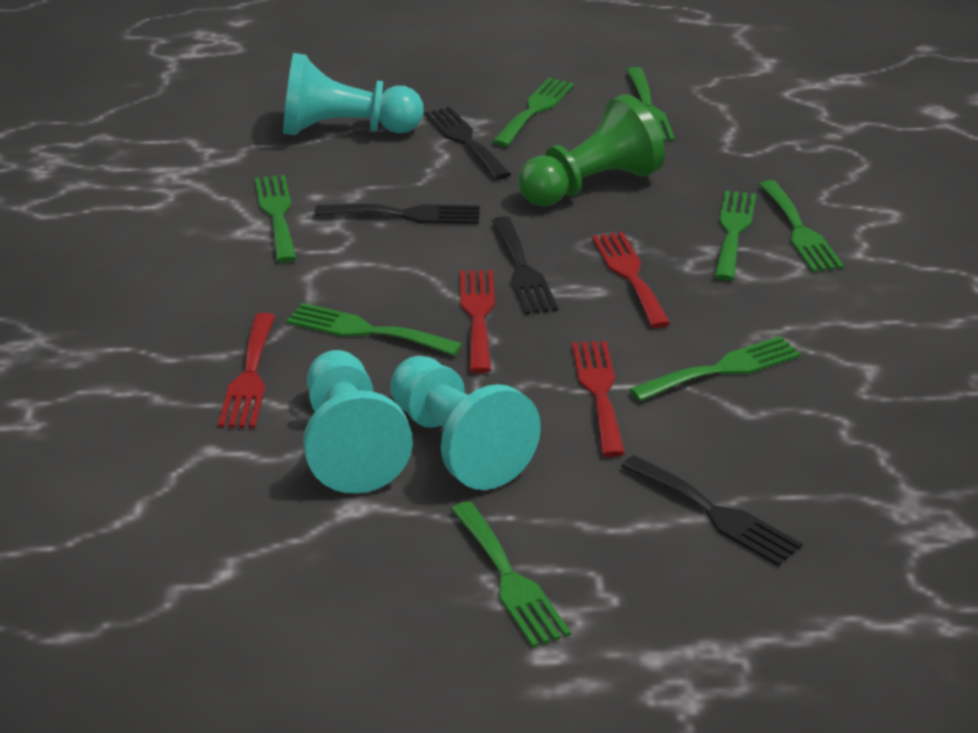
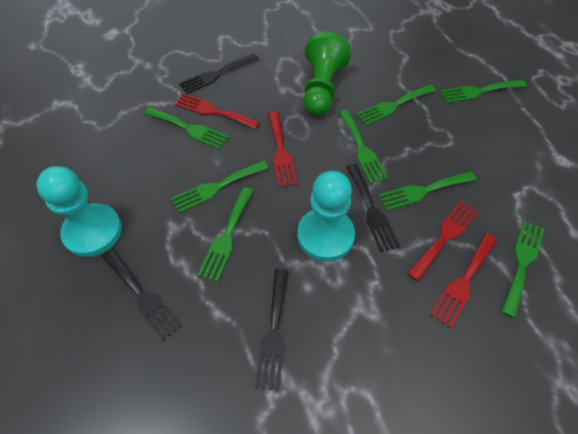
turquoise pawn: 3 -> 2

